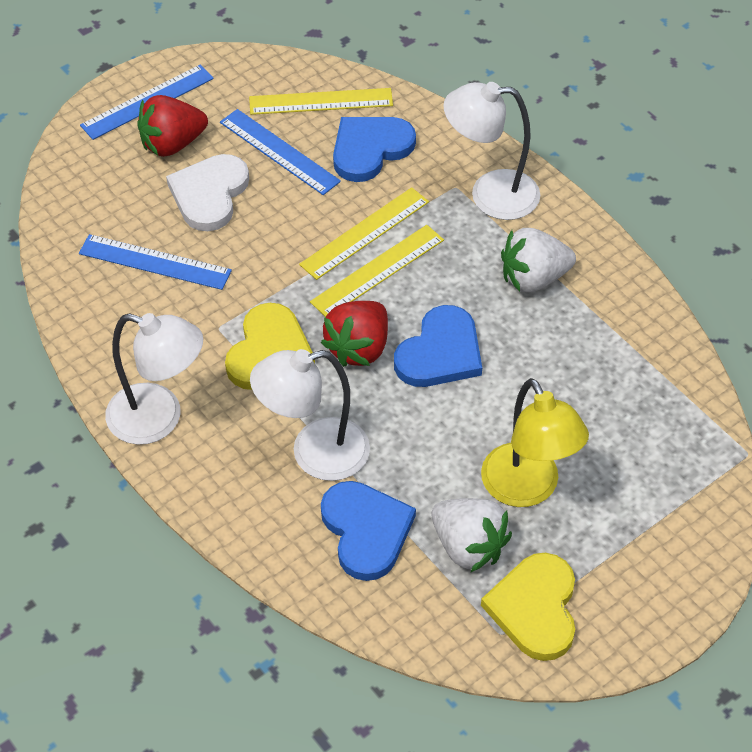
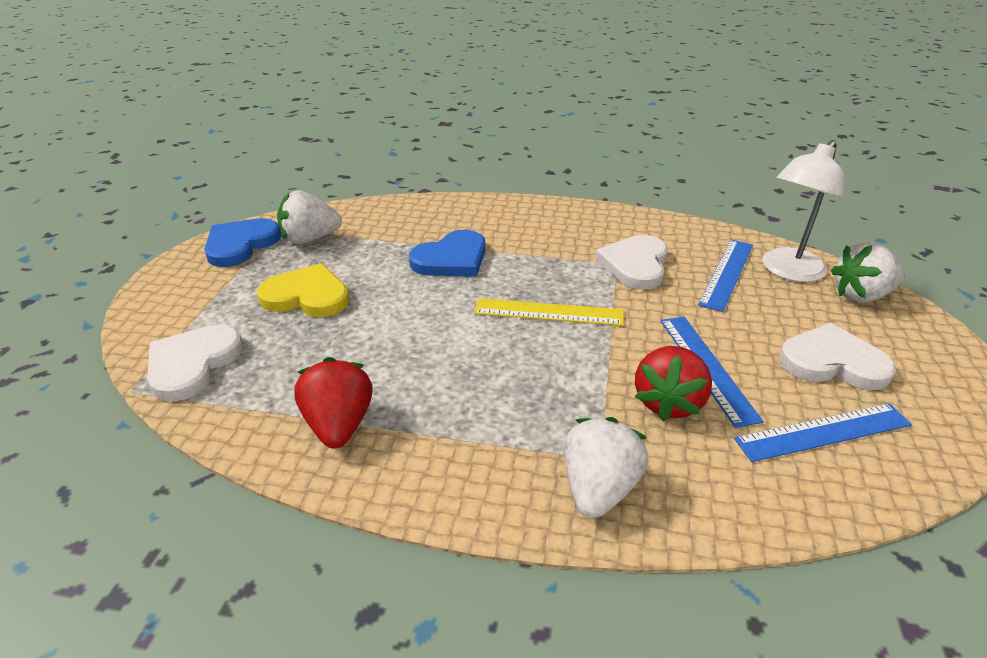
blue heart: 3 -> 2
white heart: 1 -> 3
white lamp: 3 -> 1
white strawberry: 2 -> 3
yellow heart: 2 -> 1
yellow lamp: 1 -> 0
yellow ruler: 3 -> 1

